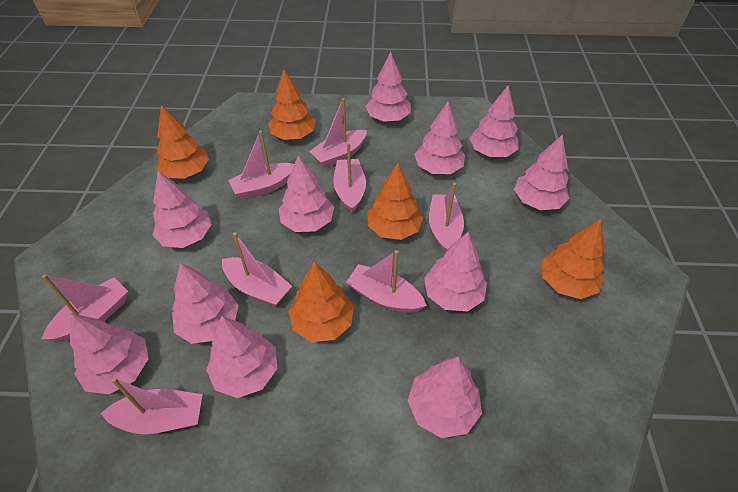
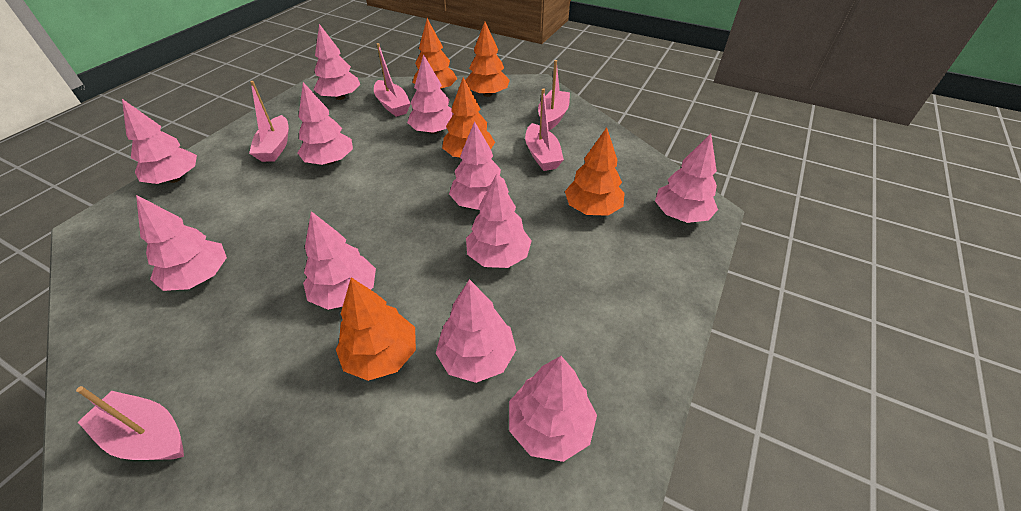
pink boat: 8 -> 5

